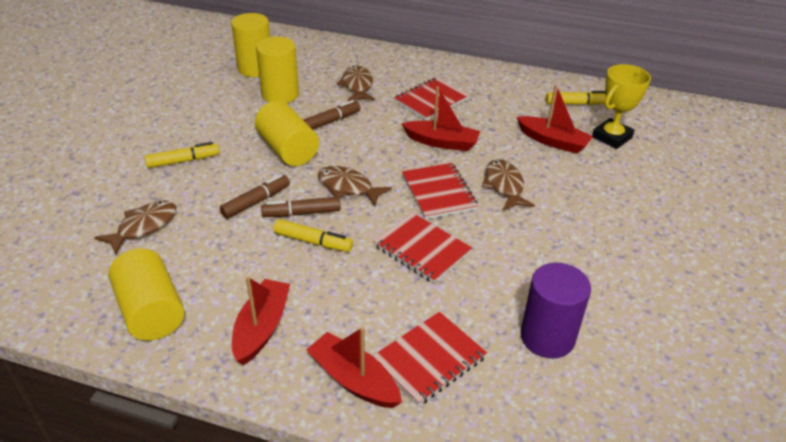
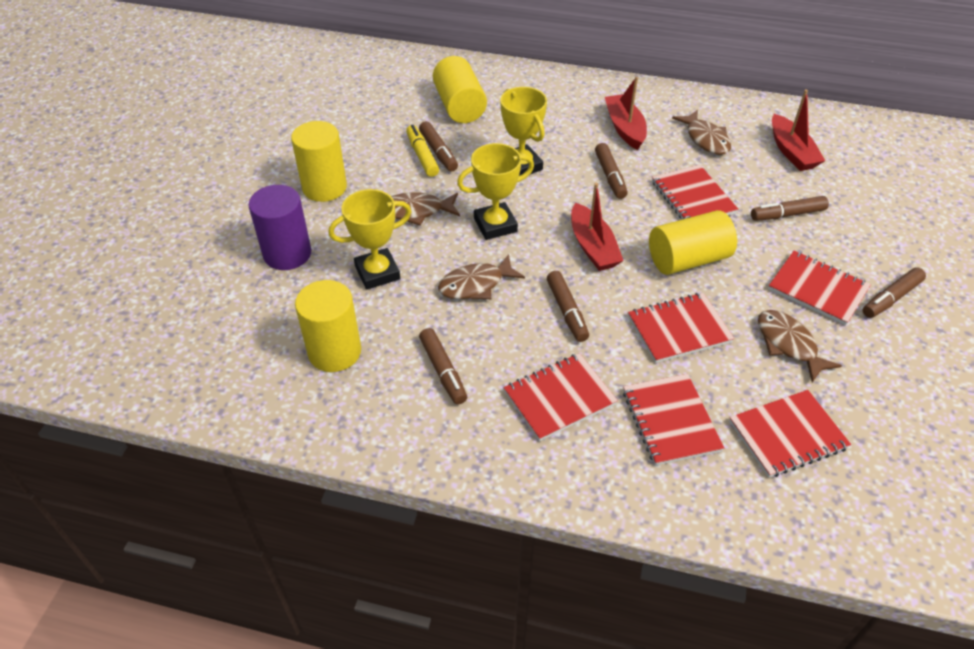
brown marker: 3 -> 6
red boat: 4 -> 3
red notebook: 4 -> 6
yellow marker: 3 -> 1
yellow trophy: 1 -> 3

